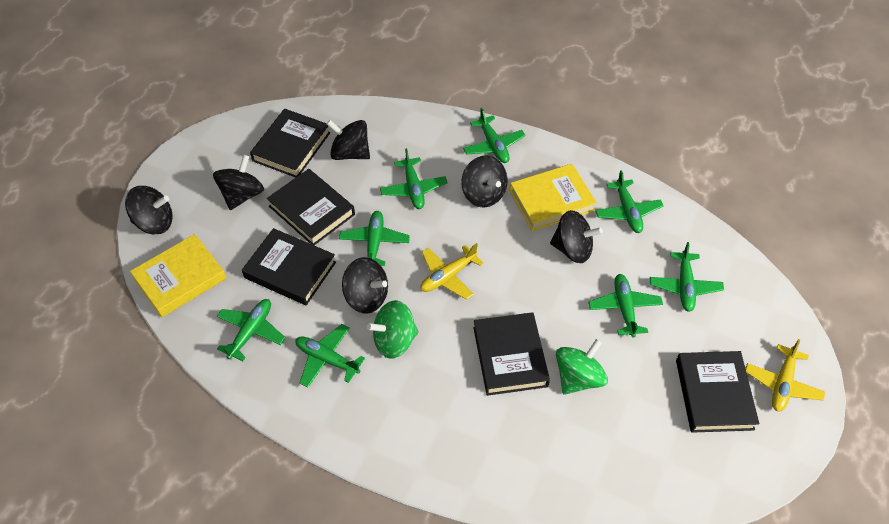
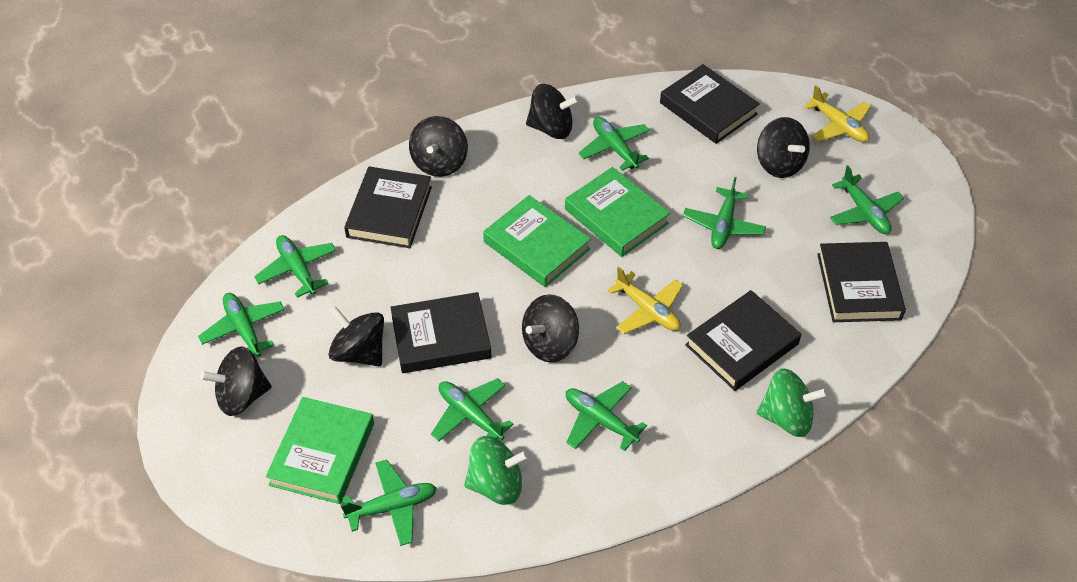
green book: 0 -> 3
yellow book: 2 -> 0

